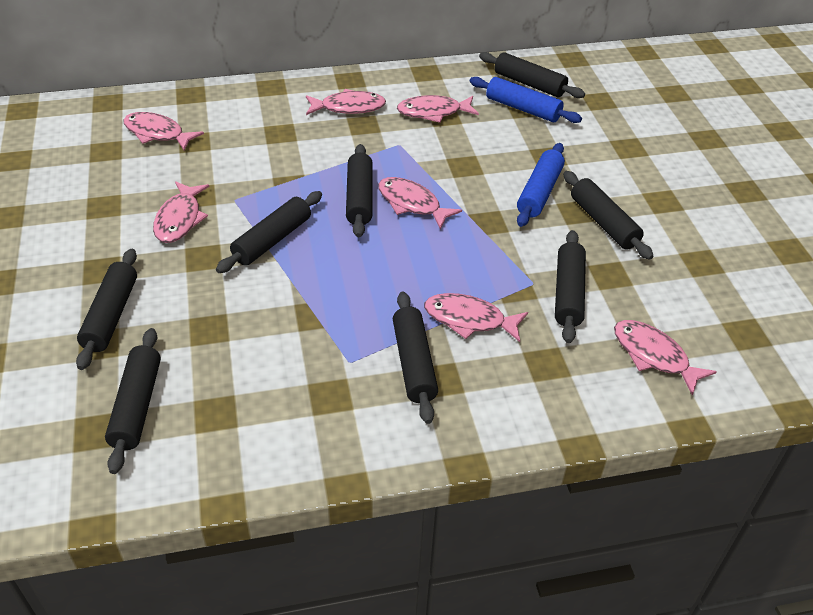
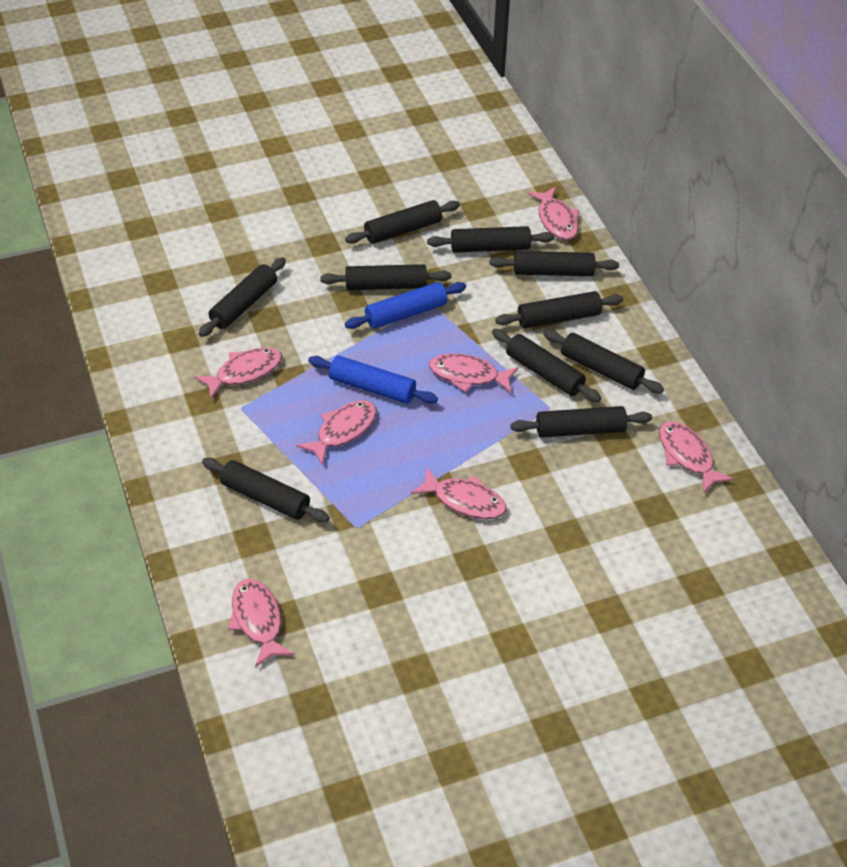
black rolling pin: 8 -> 10

